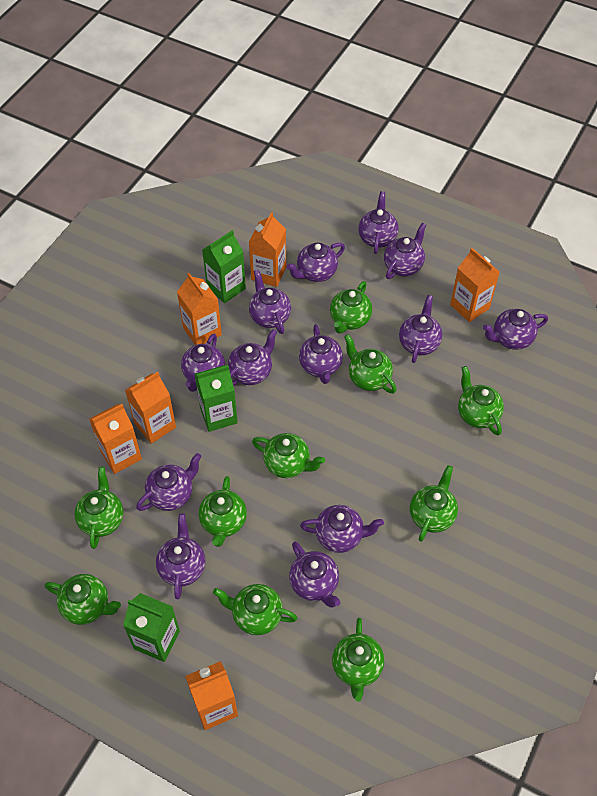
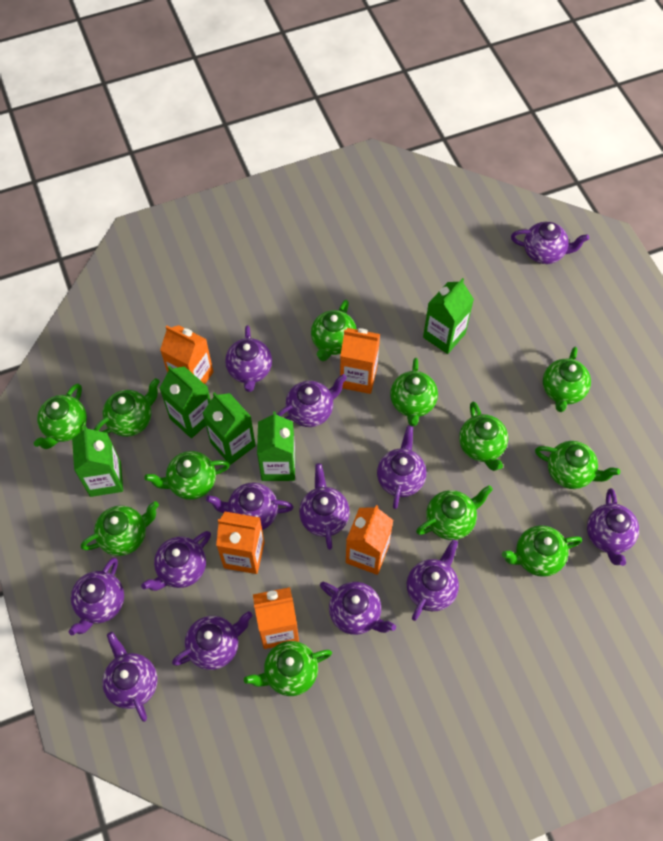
green carton: 3 -> 5
green teapot: 10 -> 12
orange carton: 6 -> 5

